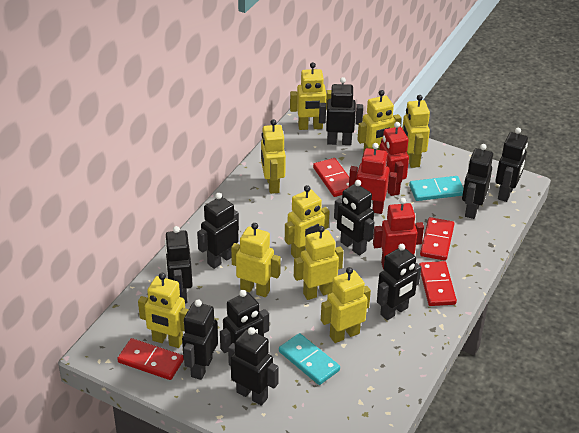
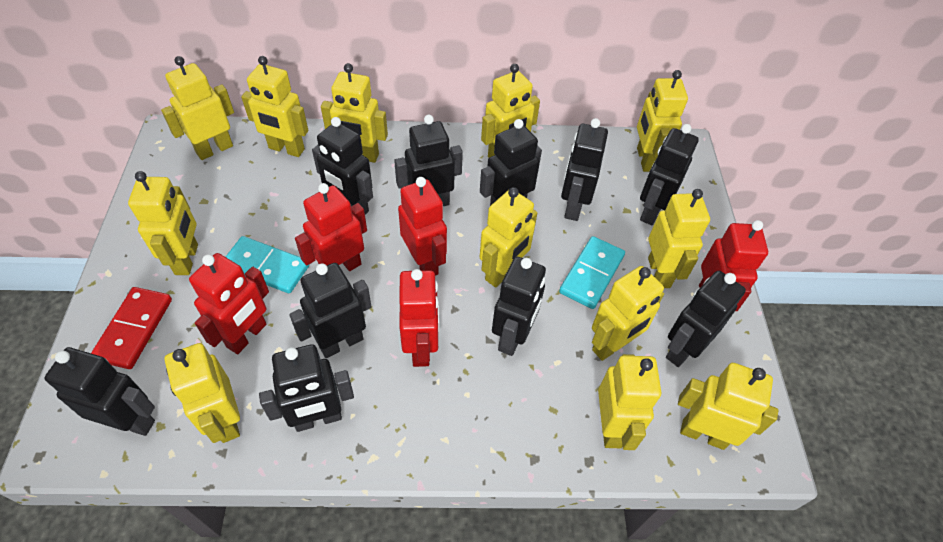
red domino: 4 -> 1
red robot: 3 -> 5
yellow robot: 9 -> 12

